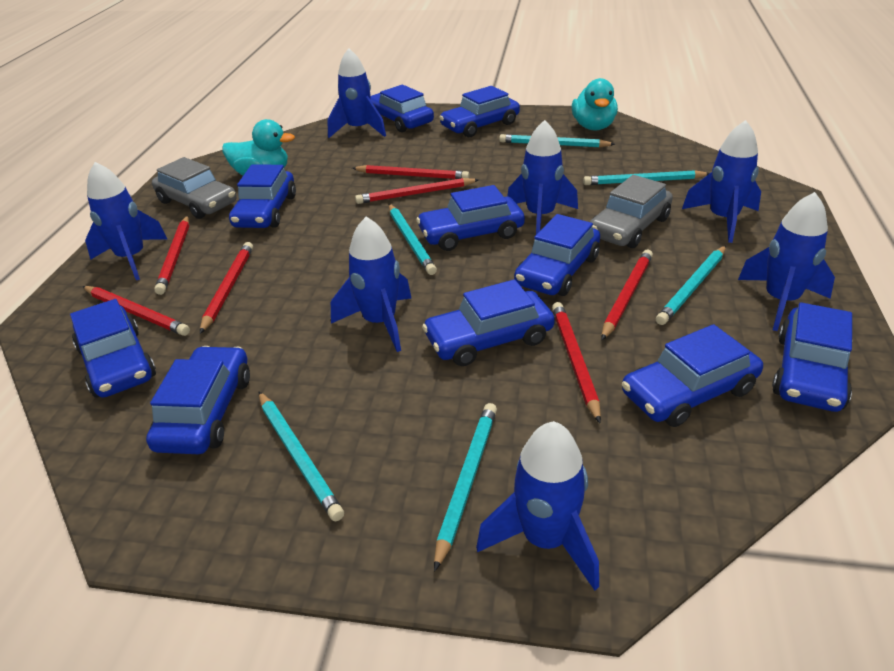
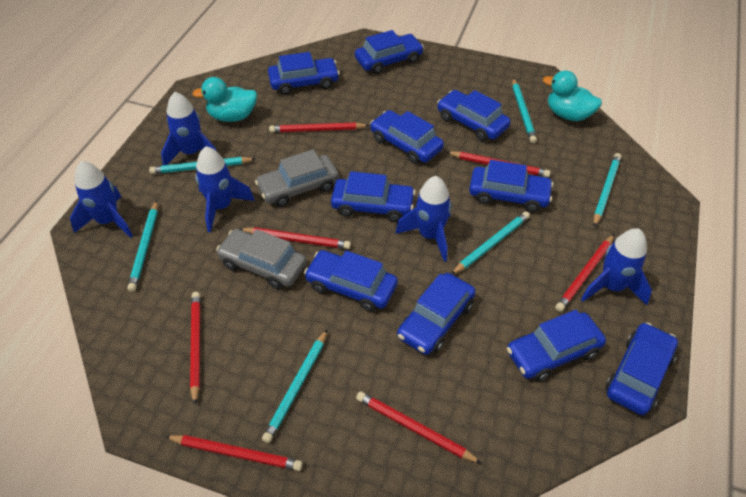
blue rocket: 7 -> 5

